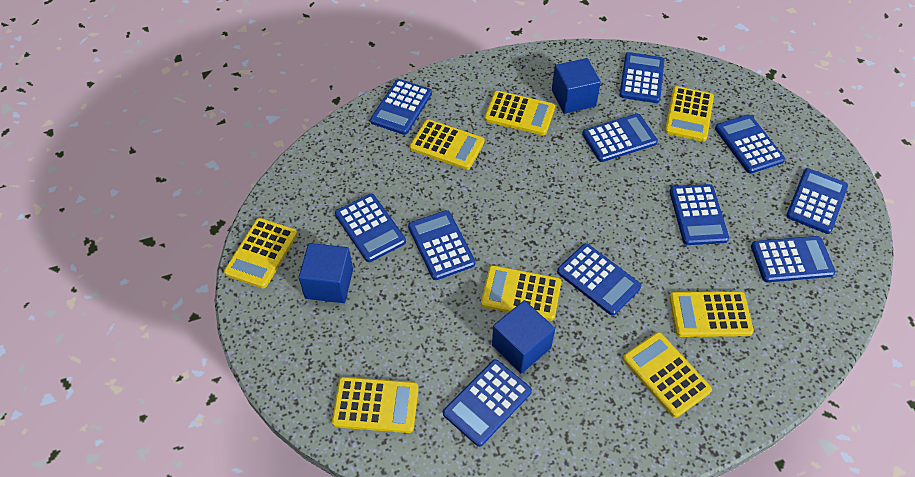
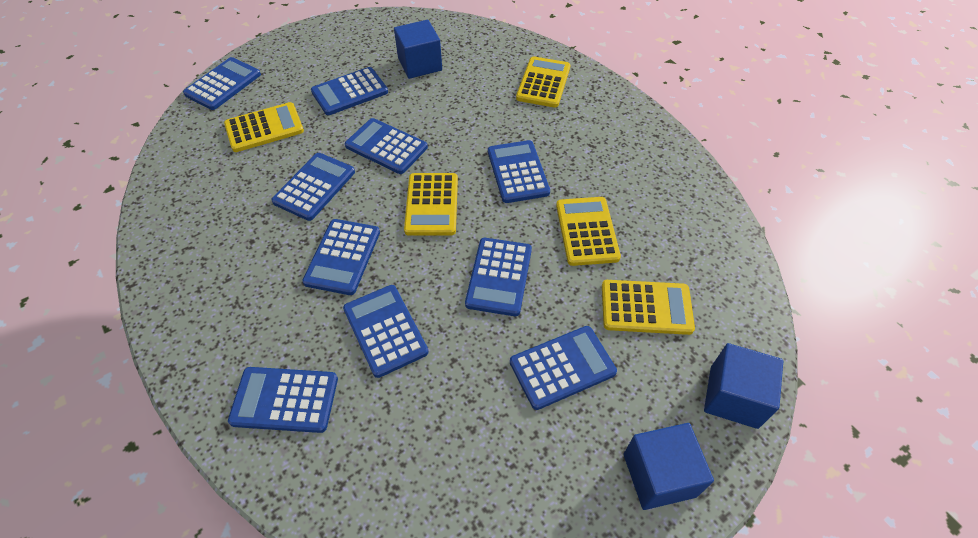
blue calculator: 11 -> 10
yellow calculator: 8 -> 5

